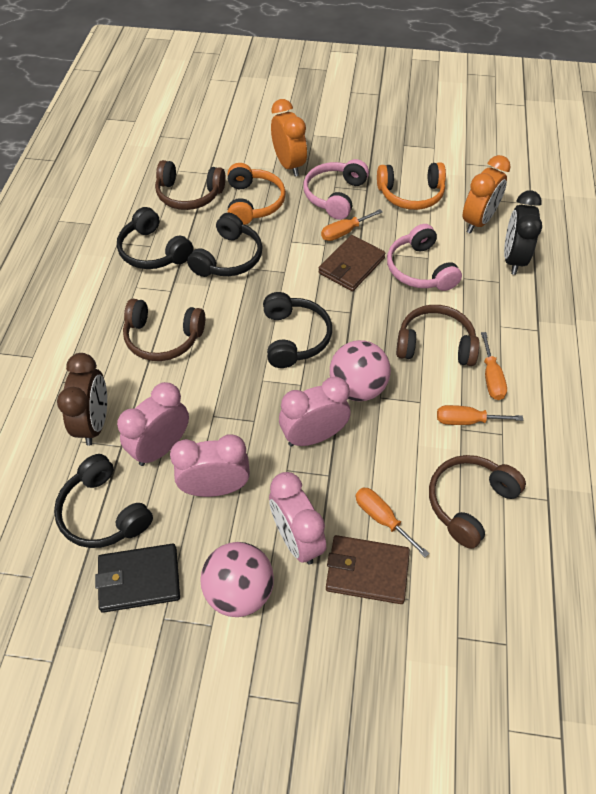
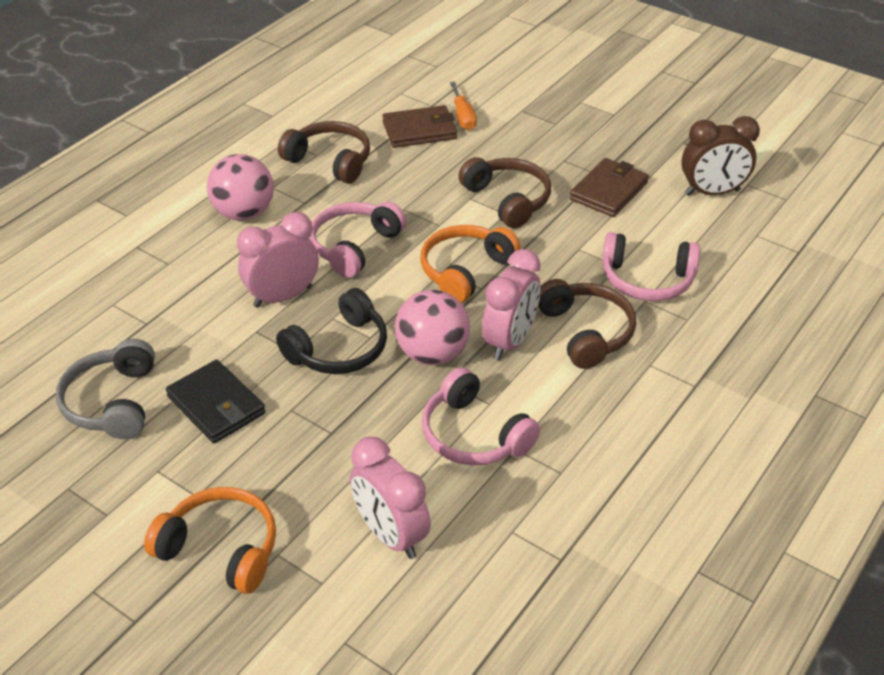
black clock: 1 -> 0
black headphones: 4 -> 1
brown headphones: 4 -> 3
grey headphones: 0 -> 1
orange clock: 2 -> 0
orange screwdriver: 4 -> 1
pink clock: 4 -> 3
pink headphones: 2 -> 3

